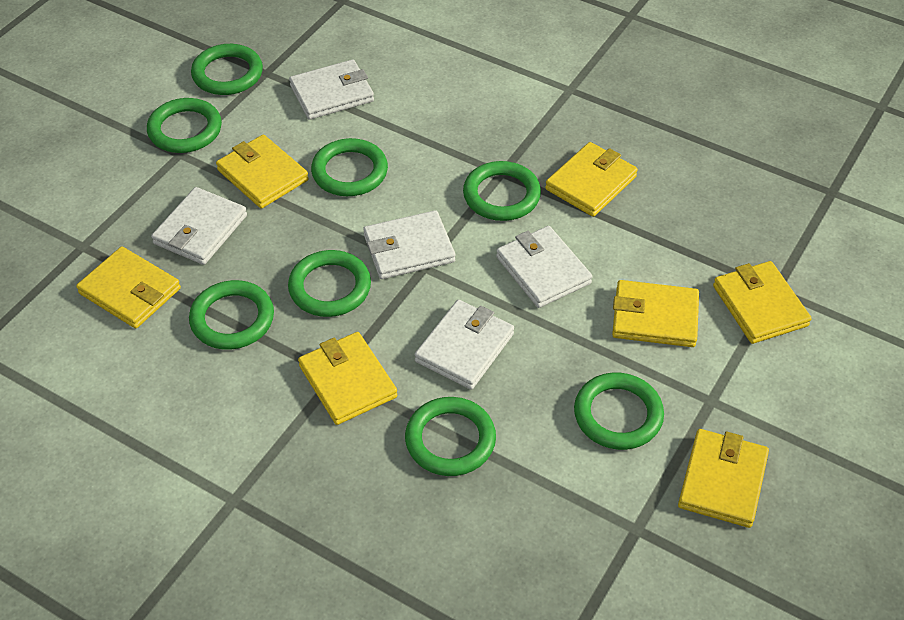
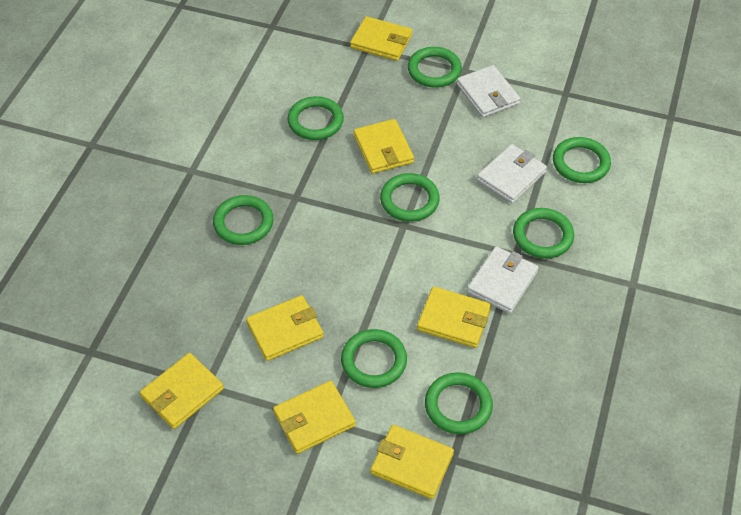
white wallet: 5 -> 3

